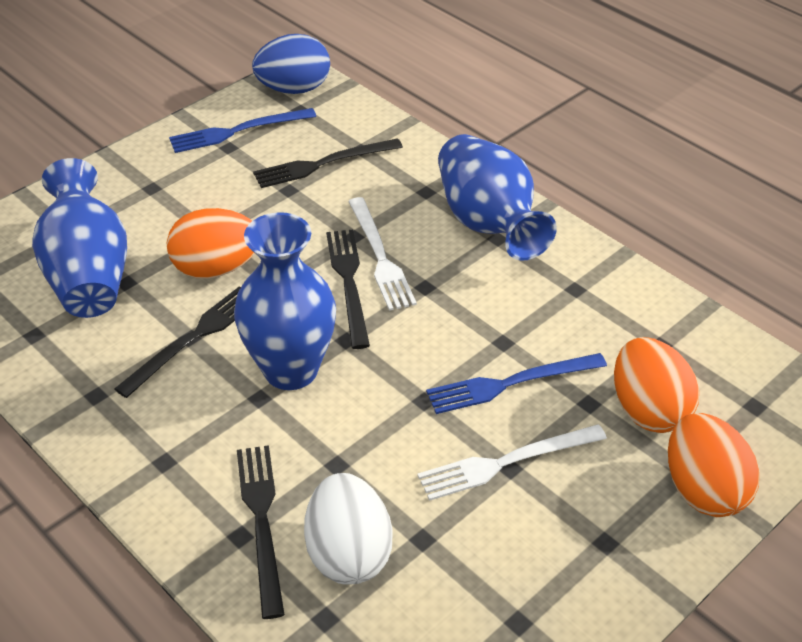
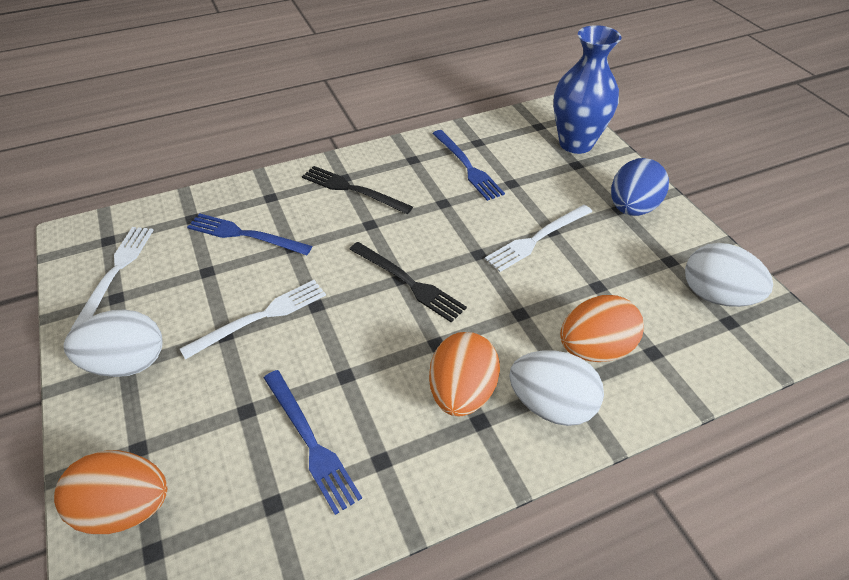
black fork: 4 -> 2
blue fork: 2 -> 3
blue vase: 3 -> 1
white egg: 1 -> 3
white fork: 2 -> 3

